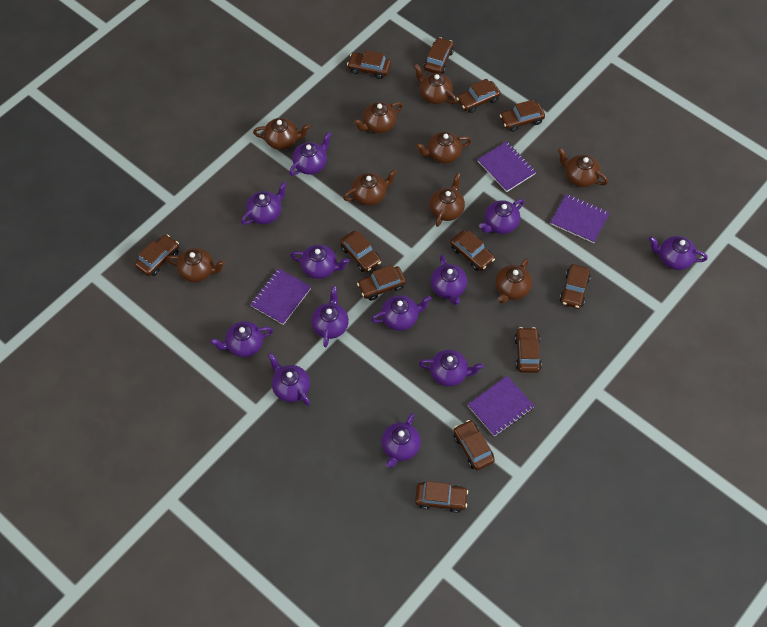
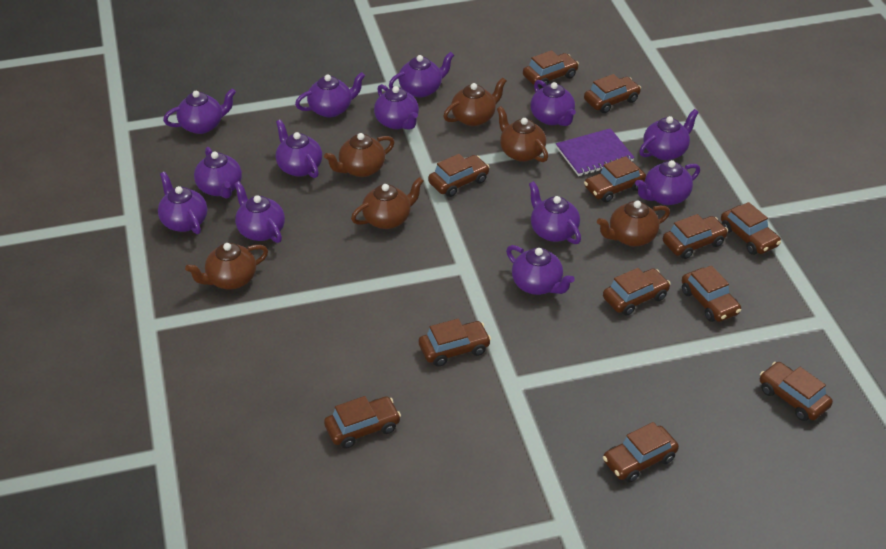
brown teapot: 9 -> 6
purple notebook: 4 -> 1
purple teapot: 12 -> 13

